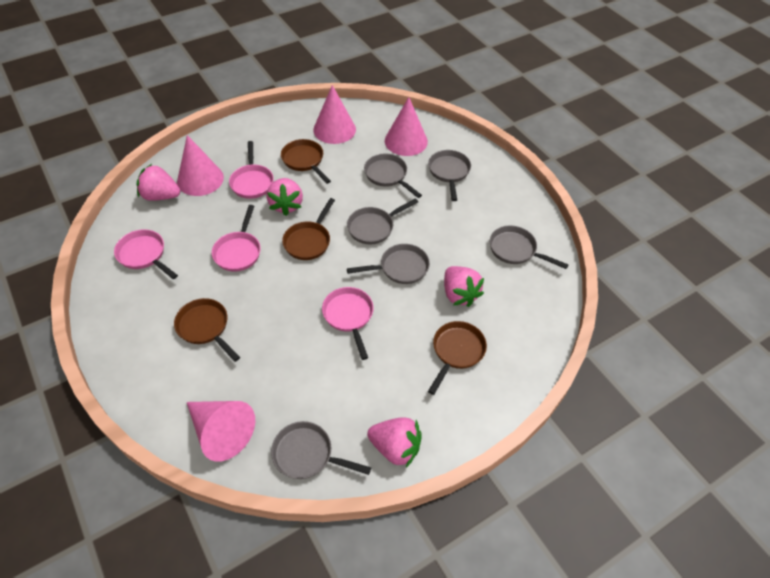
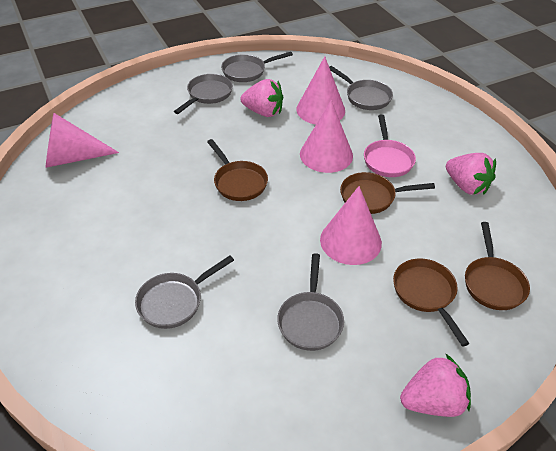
grey pan: 6 -> 5
pink pan: 4 -> 1
pink strawberry: 4 -> 3

